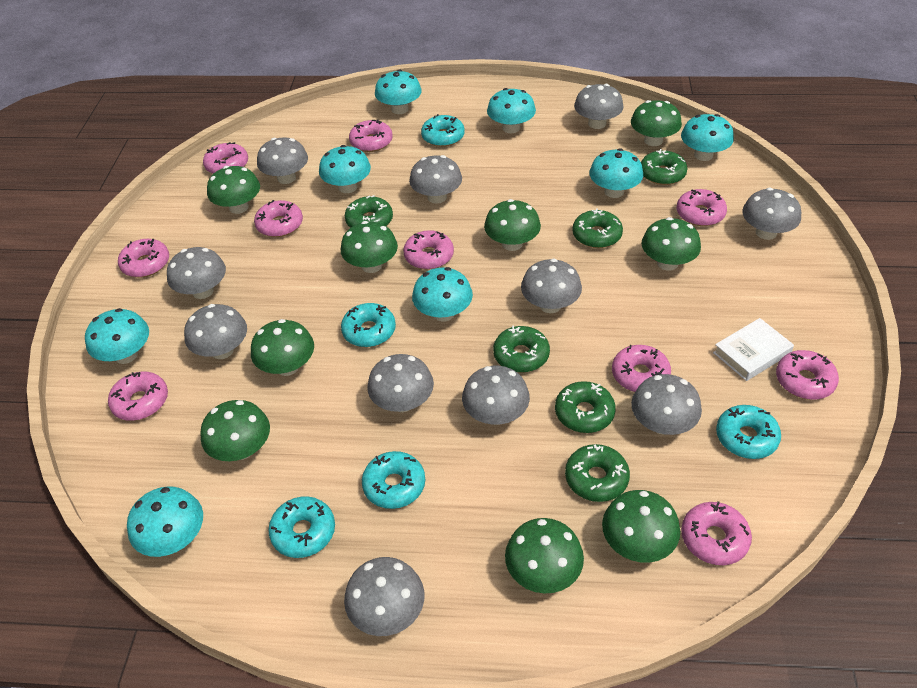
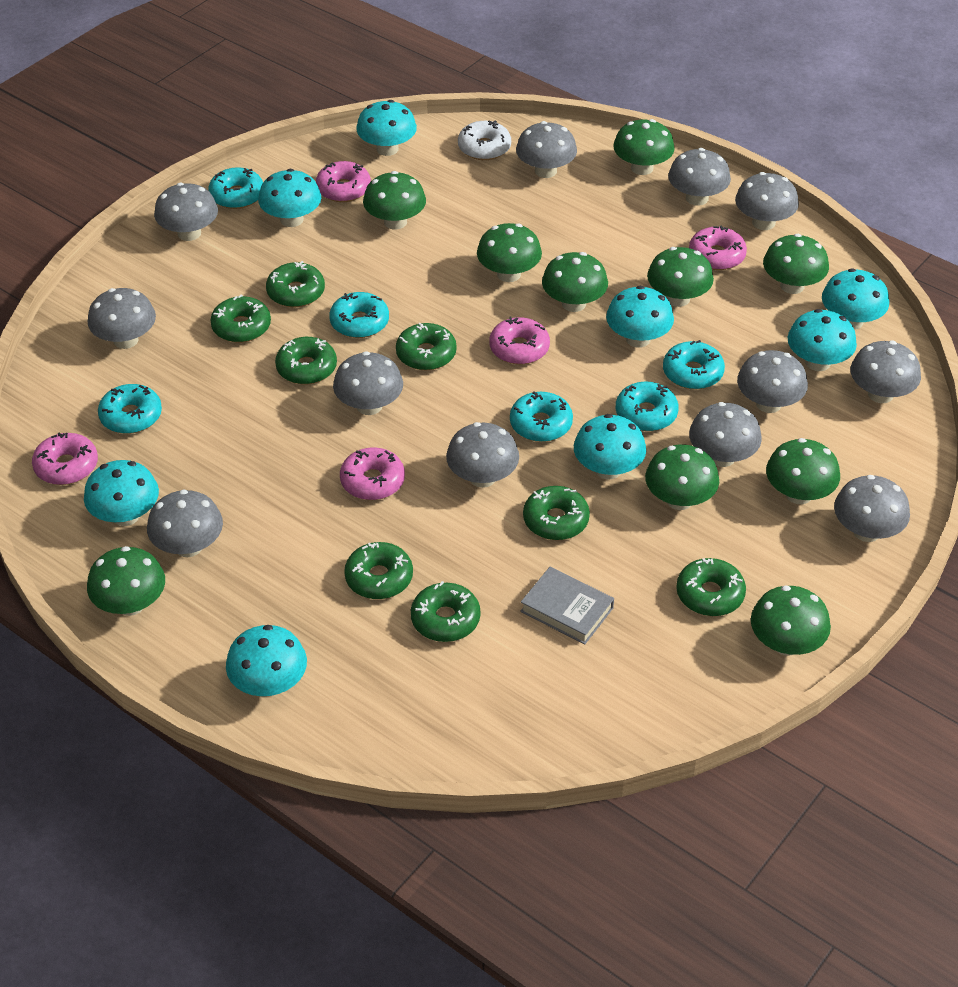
green donut: 6 -> 8
green mushroom: 9 -> 10
grey book: 0 -> 1
grey mushroom: 11 -> 12
pink donut: 10 -> 5
turquoise donut: 5 -> 6
white book: 1 -> 0
white donut: 0 -> 1

